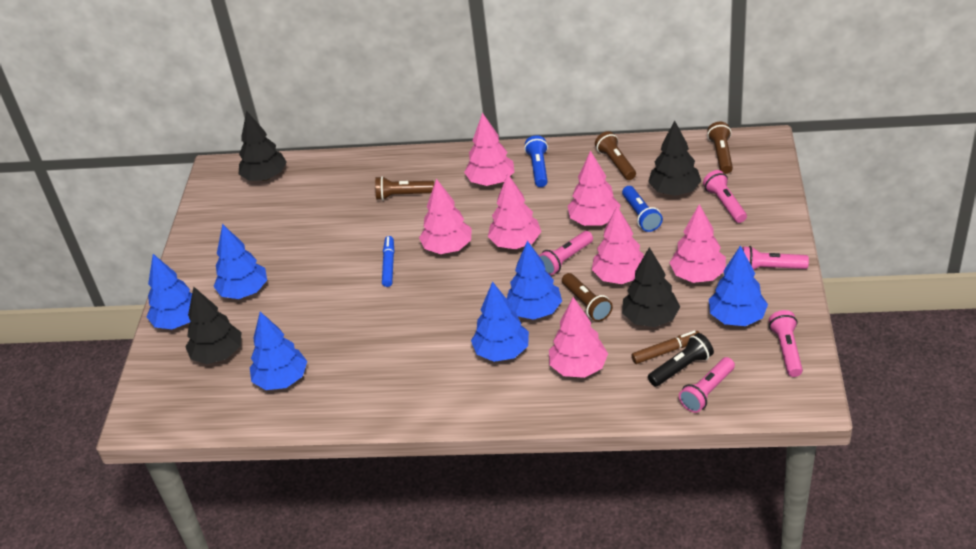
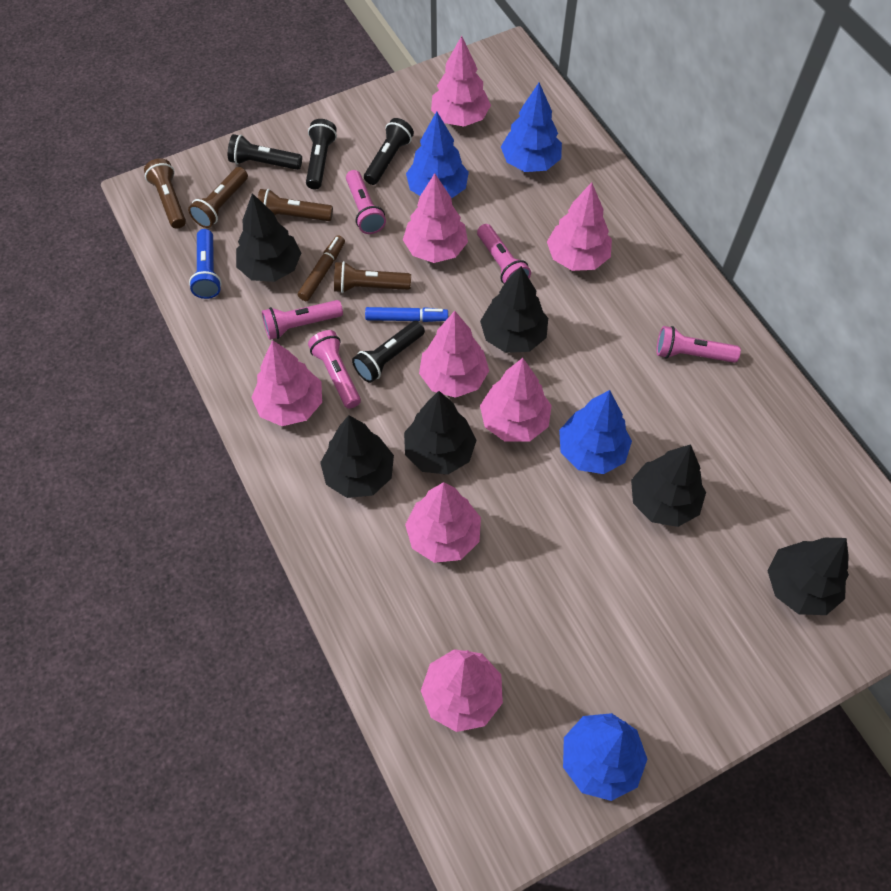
black flashlight: 1 -> 4
black tree: 4 -> 6
blue flashlight: 2 -> 1
blue tree: 6 -> 4
pink tree: 7 -> 8

